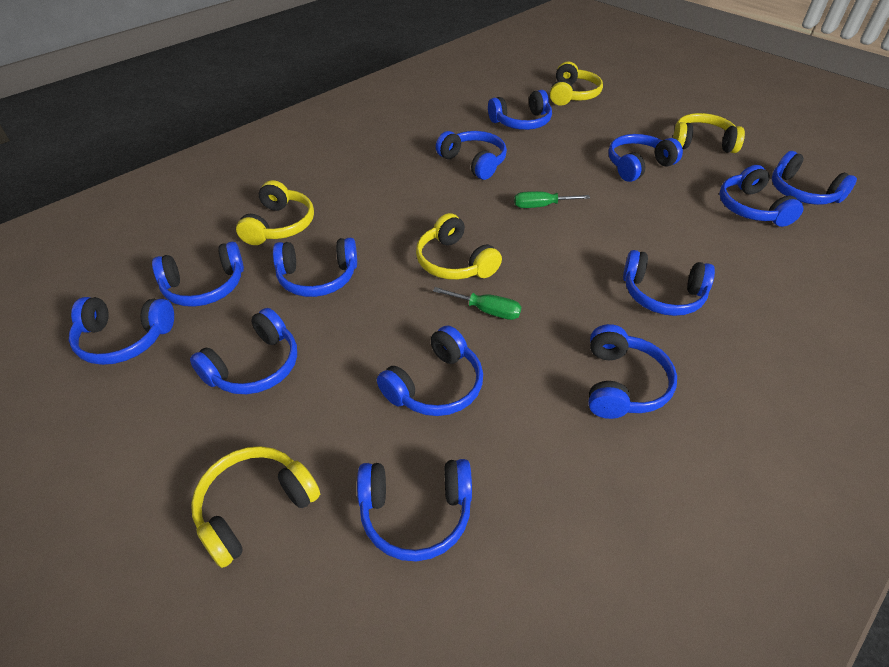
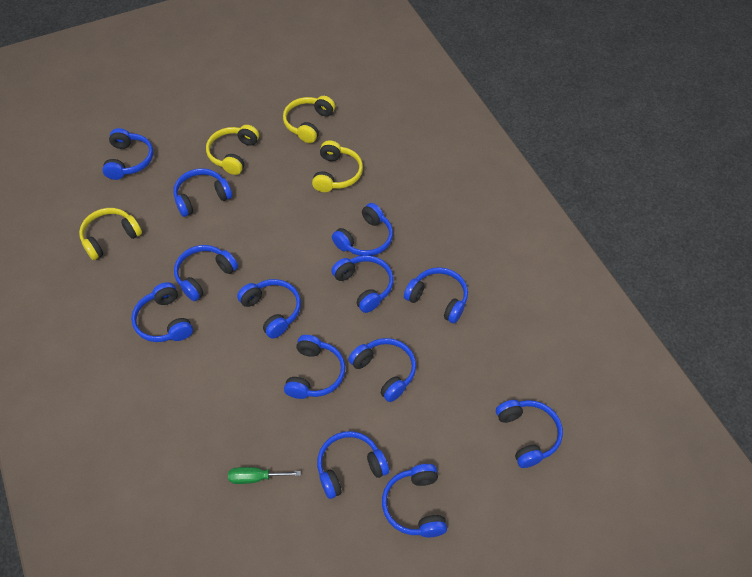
green screwdriver: 2 -> 1
yellow headphones: 5 -> 4

